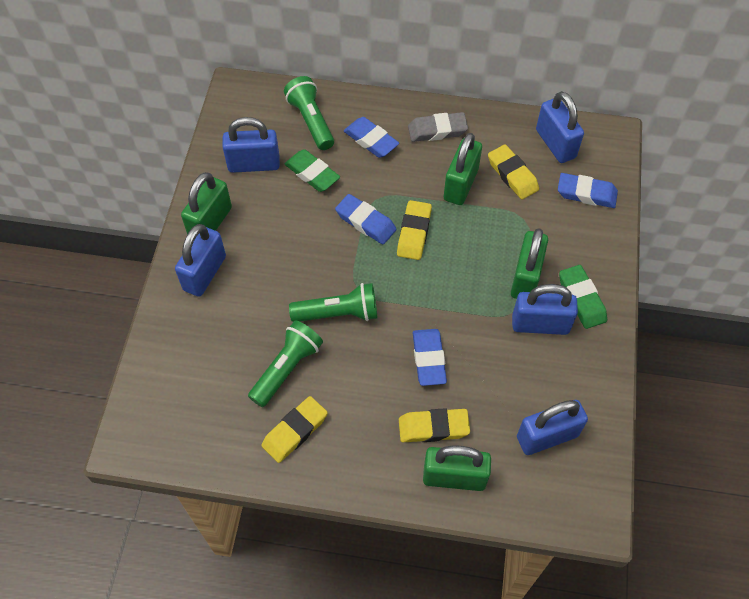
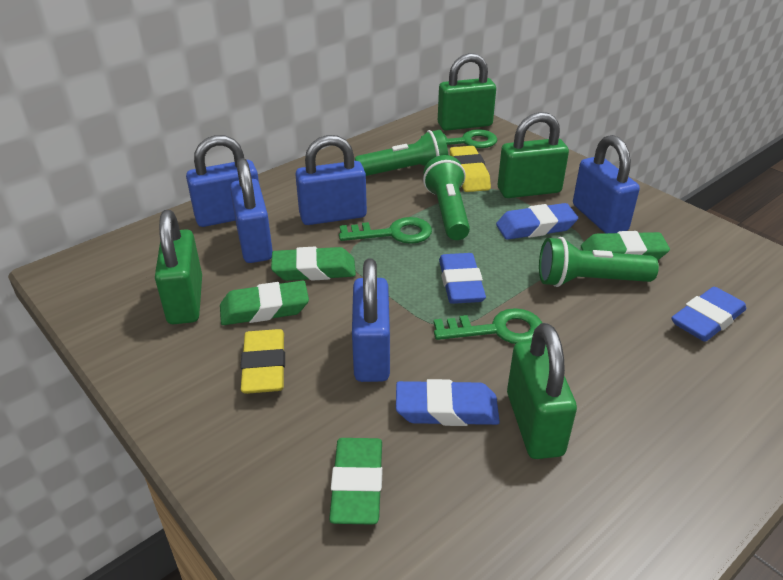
green eraser: 2 -> 4
green key: 0 -> 3
grey eraser: 1 -> 0
yellow eraser: 4 -> 2

